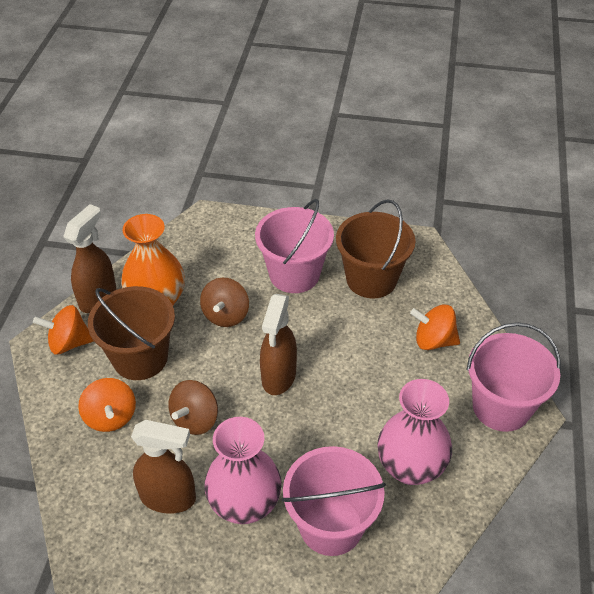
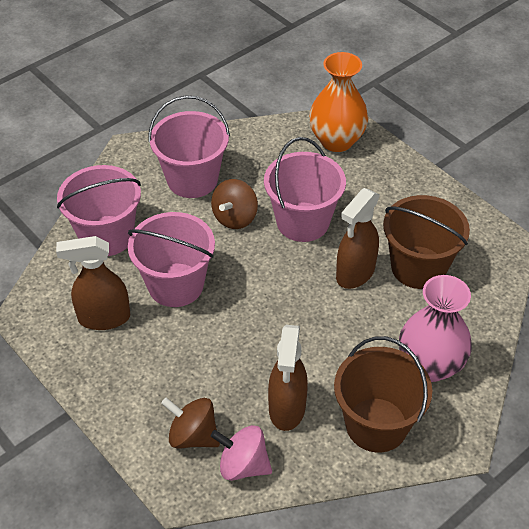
orange spinning top: 3 -> 0
pink bucket: 3 -> 4
pink spinning top: 0 -> 1
pink vase: 2 -> 1

